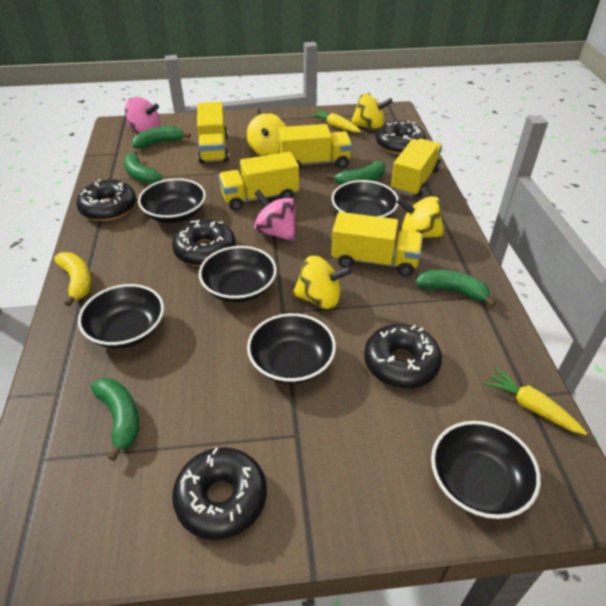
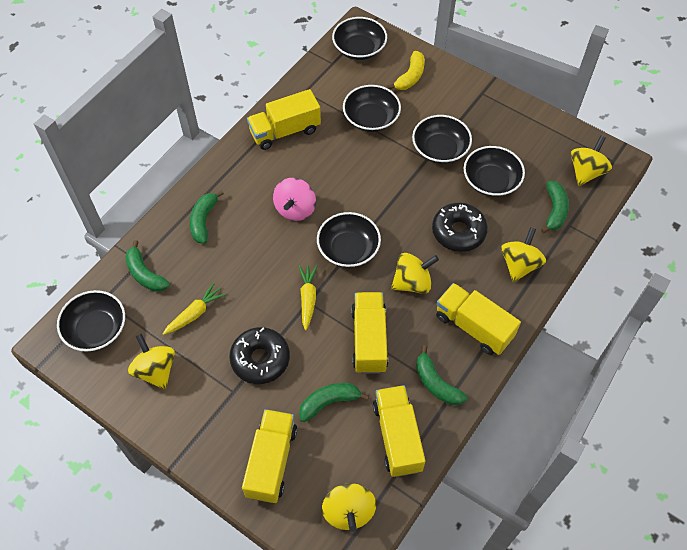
black donut: 5 -> 2
pink spinning top: 2 -> 1
yellow spinning top: 4 -> 5

